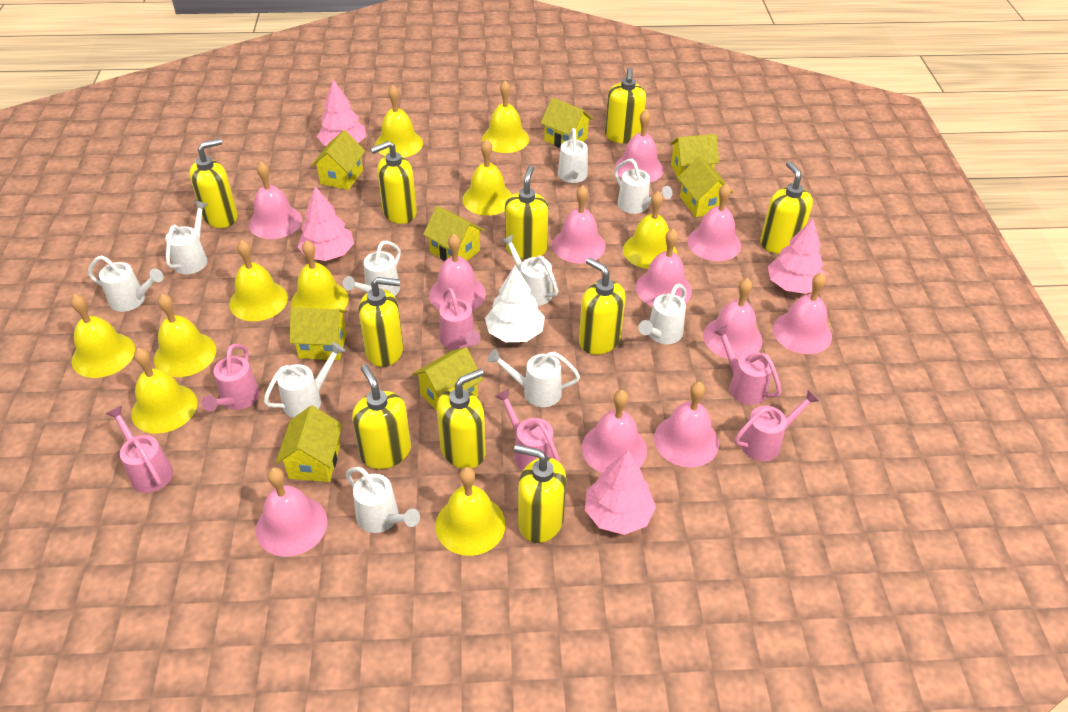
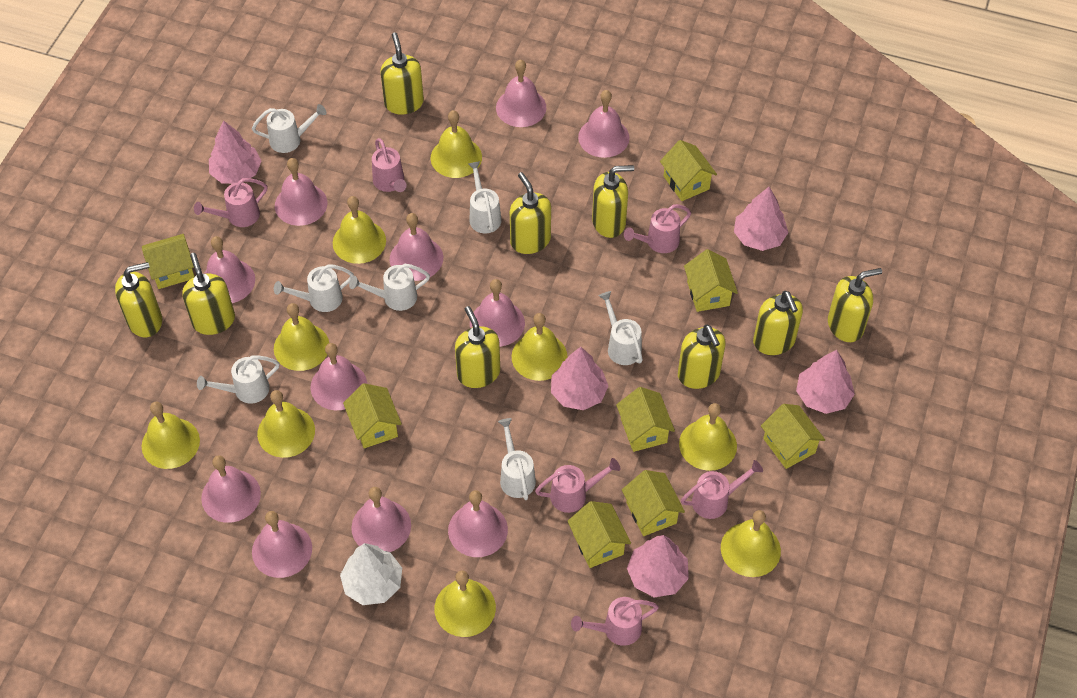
pink tree: 4 -> 5
white watering can: 10 -> 7
yellow bell: 10 -> 9
yellow soap dispenser: 10 -> 9

